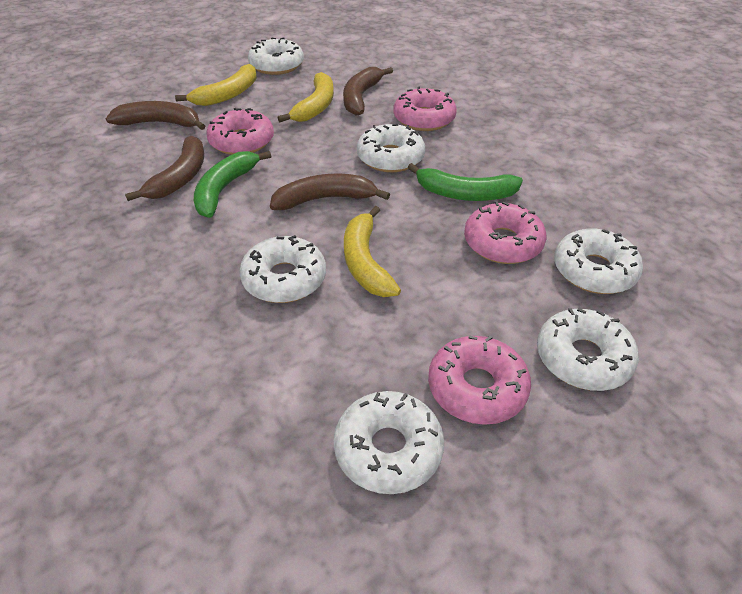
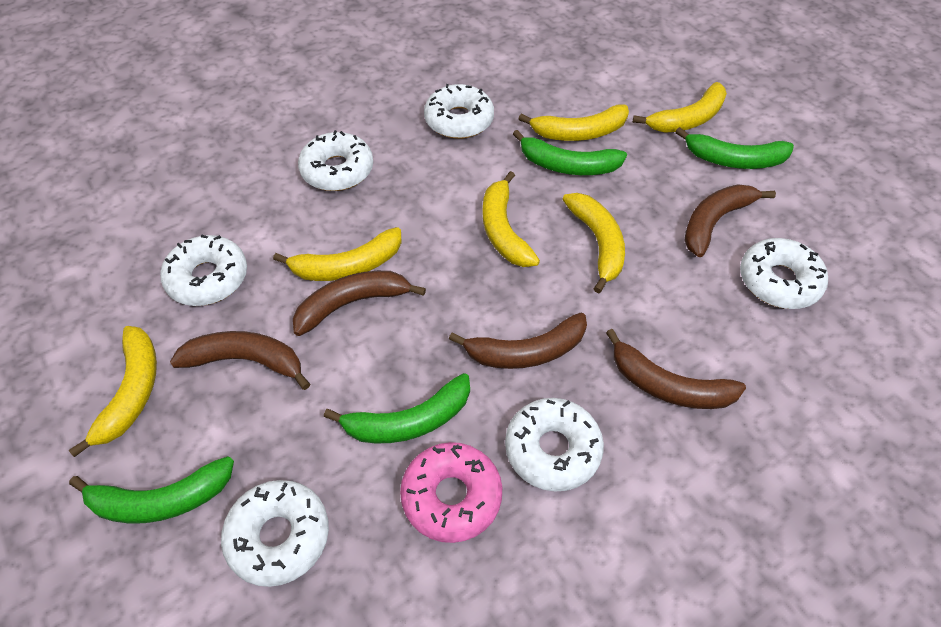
brown banana: 4 -> 5
green banana: 2 -> 4
pink donut: 4 -> 1
yellow banana: 3 -> 6

